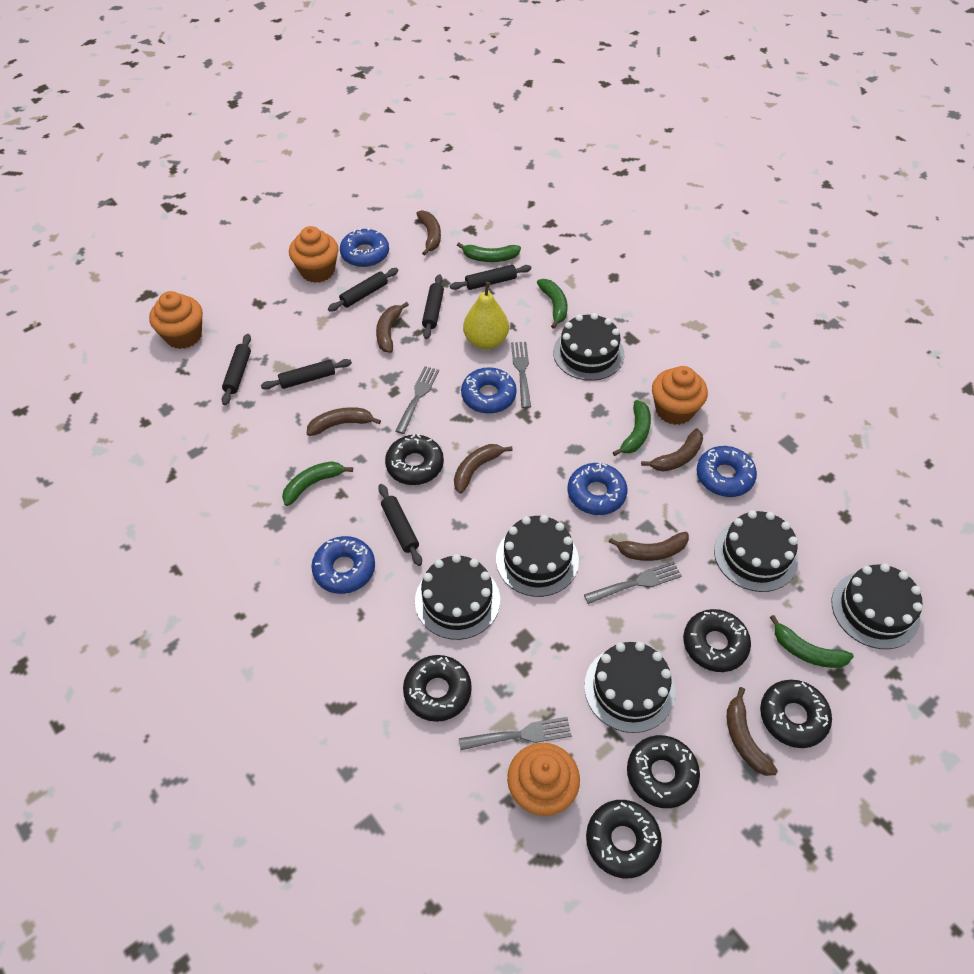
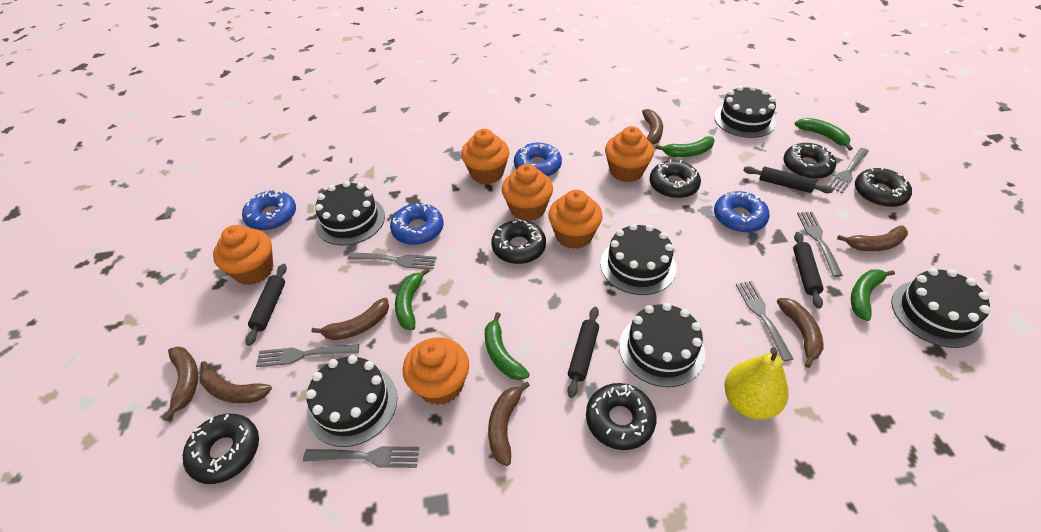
black rolling pin: 6 -> 4
blue donut: 5 -> 4
grey fork: 4 -> 6
orange cupcake: 4 -> 6

